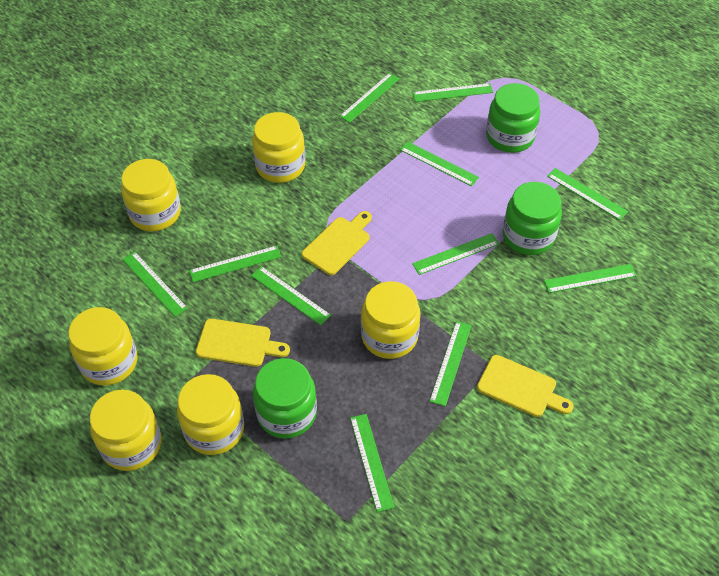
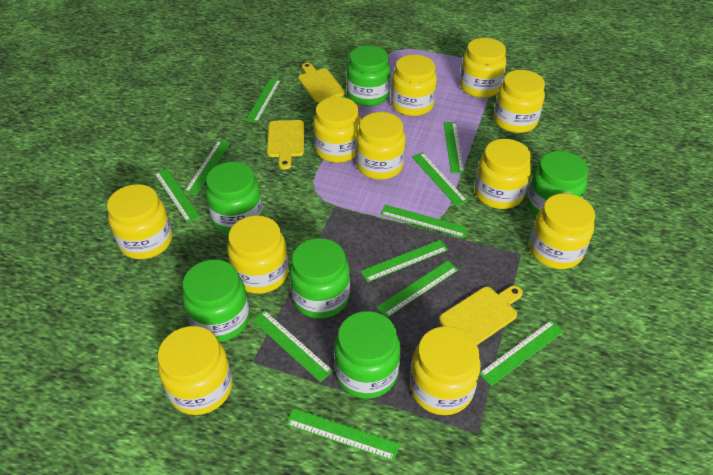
green jar: 3 -> 6
yellow jar: 6 -> 11

